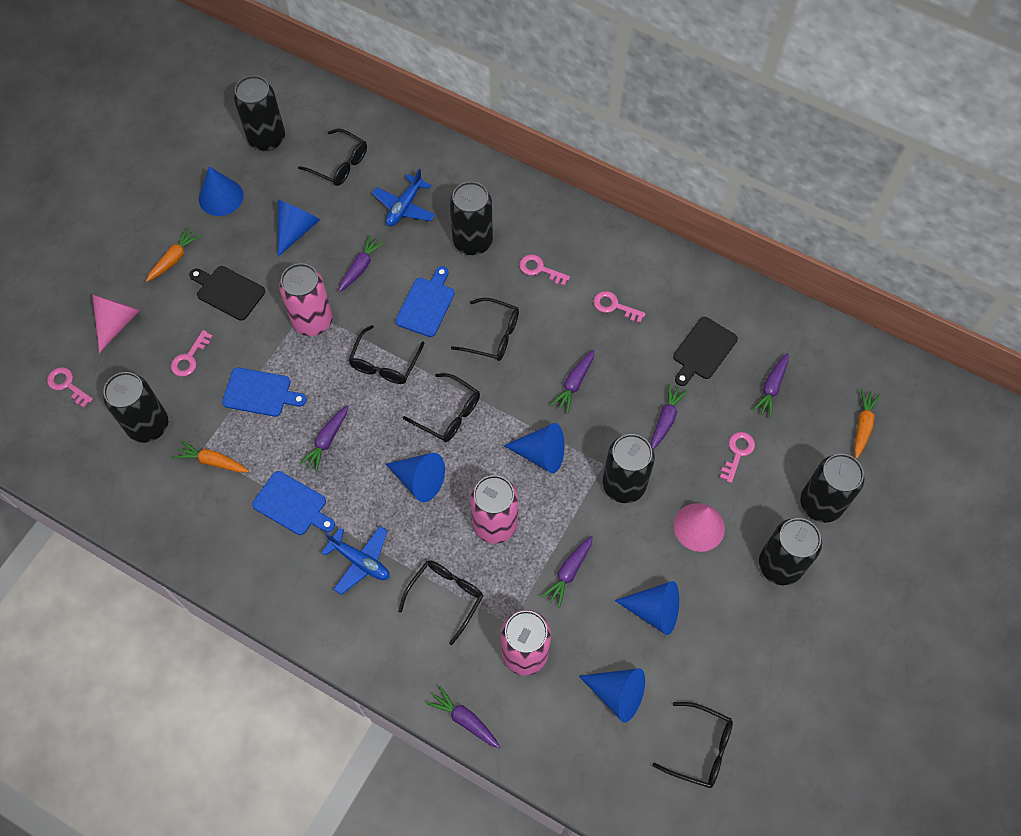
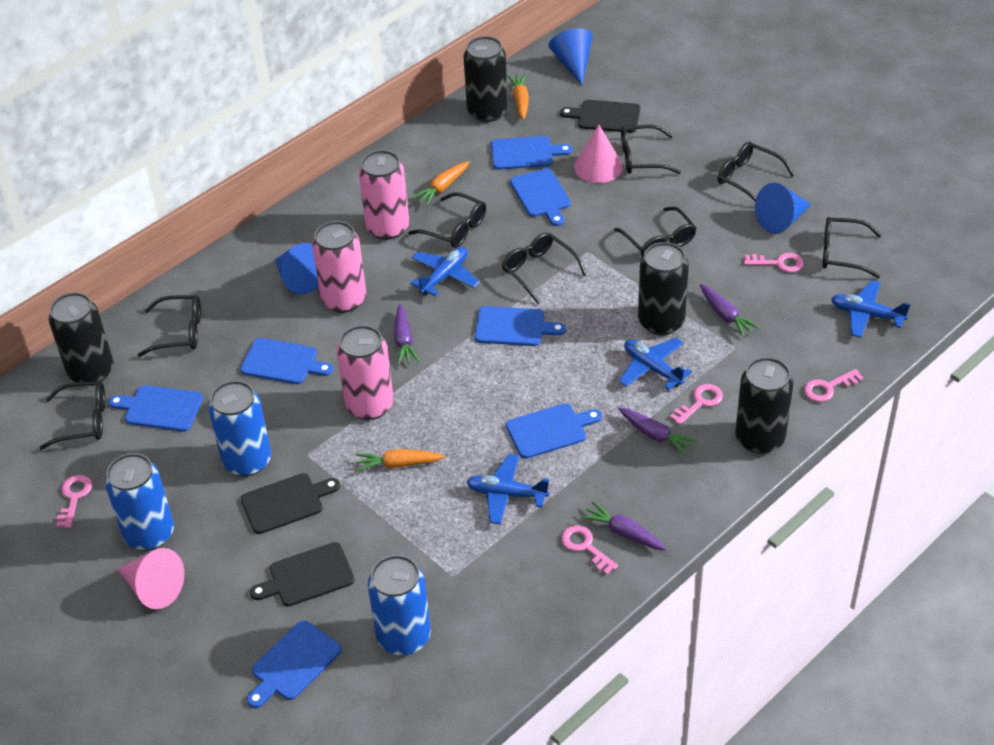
black can: 6 -> 4
black cutting board: 2 -> 3
black glasses: 6 -> 8
blue can: 0 -> 3
blue cone: 6 -> 3
blue cutting board: 3 -> 7
blue plane: 2 -> 4
purple carrot: 7 -> 4

